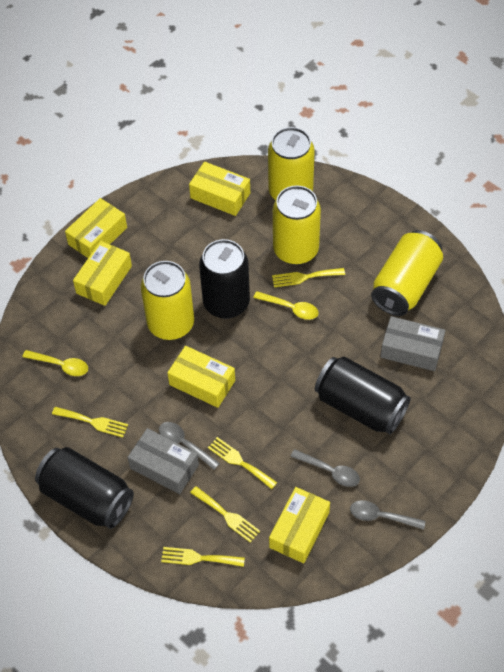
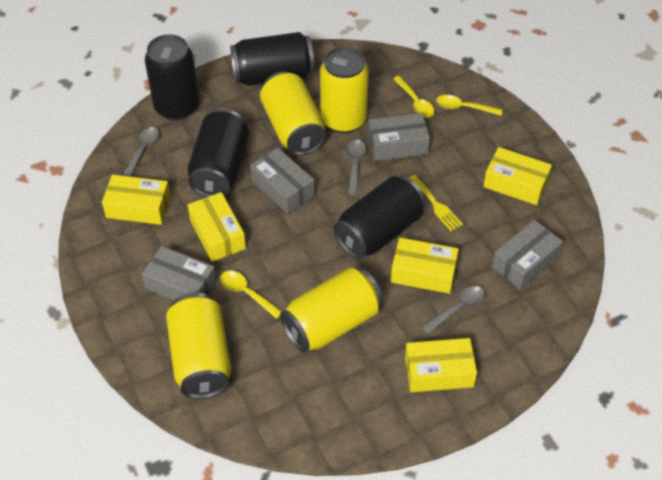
black can: 3 -> 4
grey box: 2 -> 4
yellow fork: 5 -> 1
yellow spoon: 2 -> 3

